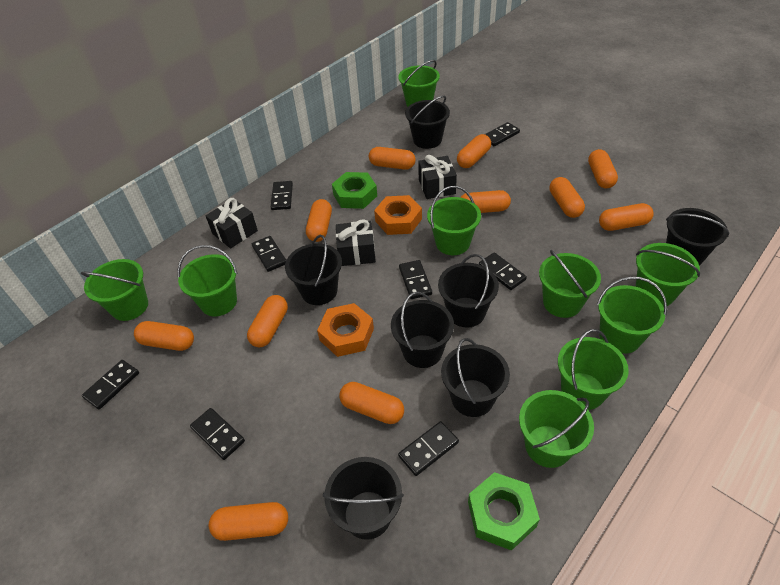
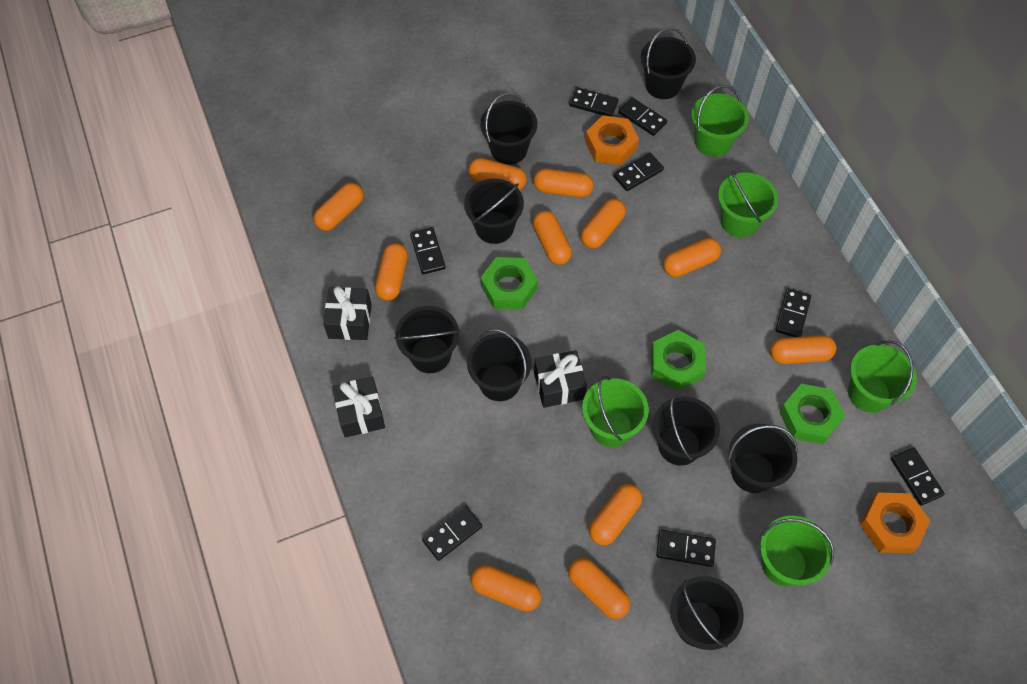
black bucket: 7 -> 8
green bucket: 9 -> 5
green nut: 2 -> 3

